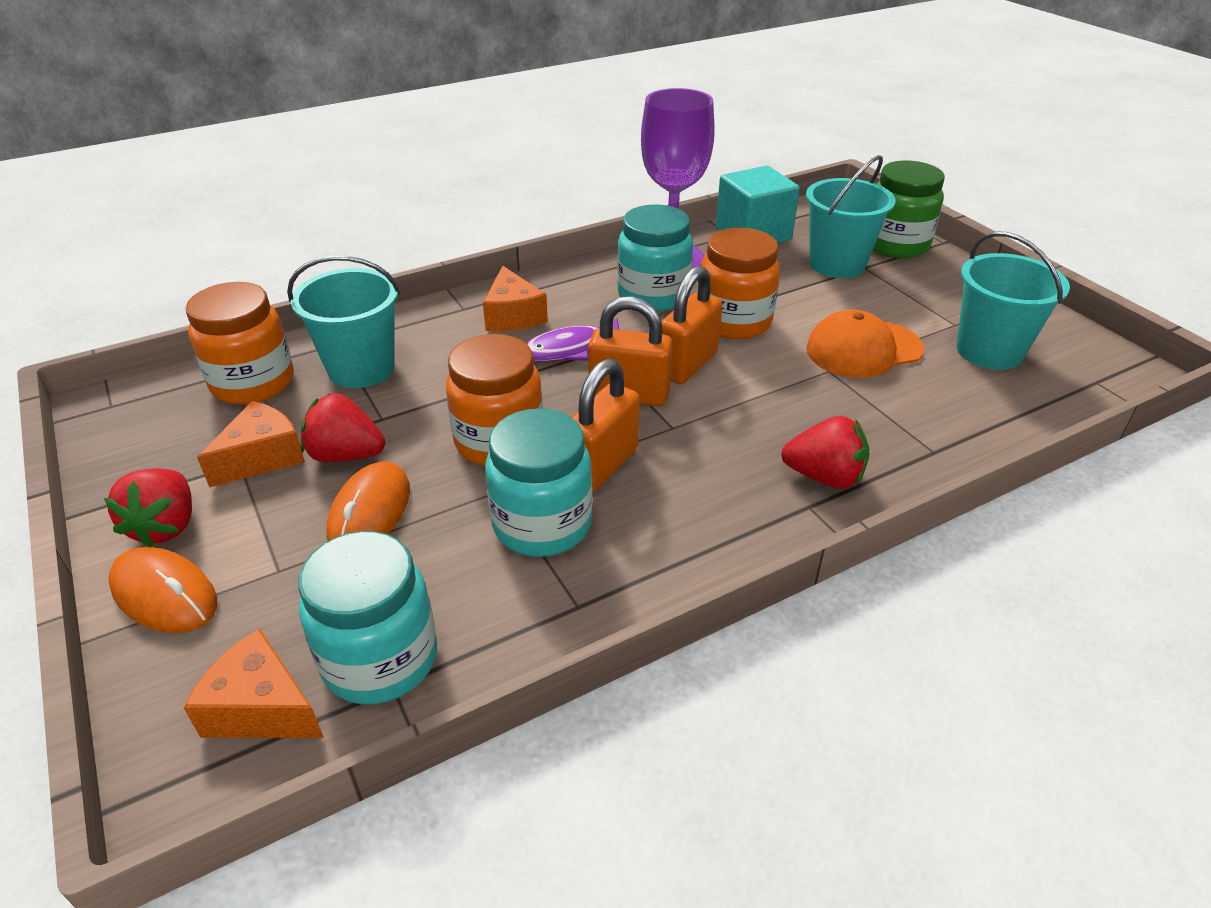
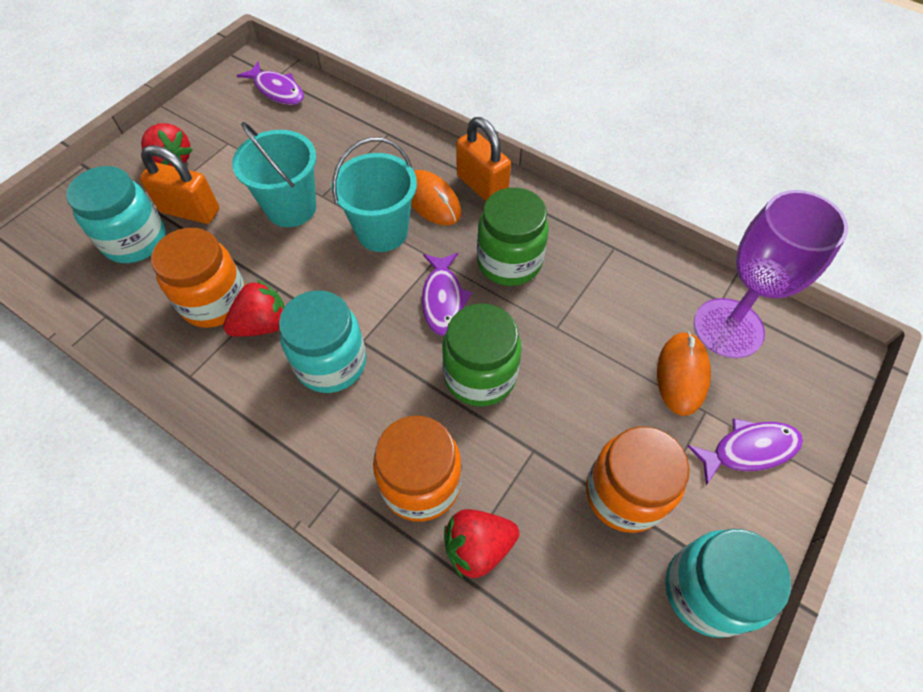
green jar: 1 -> 2
orange cap: 1 -> 0
orange cheese: 3 -> 0
orange padlock: 3 -> 2
purple fish: 1 -> 3
turquoise bucket: 3 -> 2
turquoise cube: 1 -> 0

